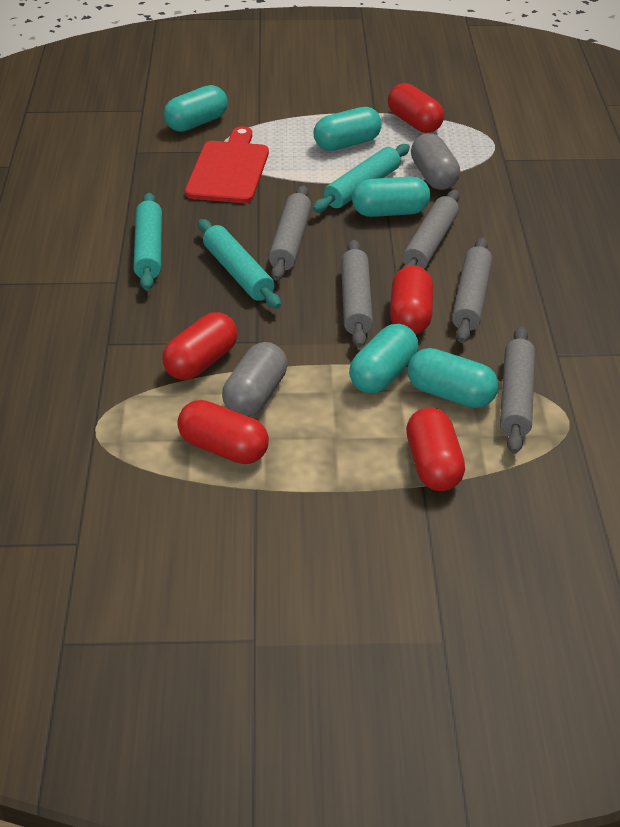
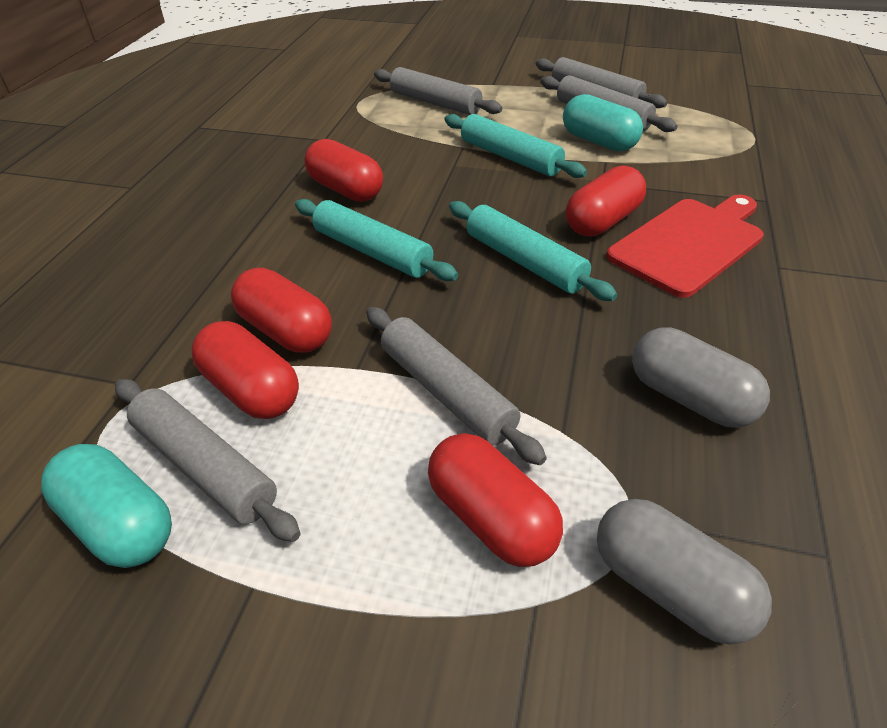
turquoise capsule: 5 -> 2

